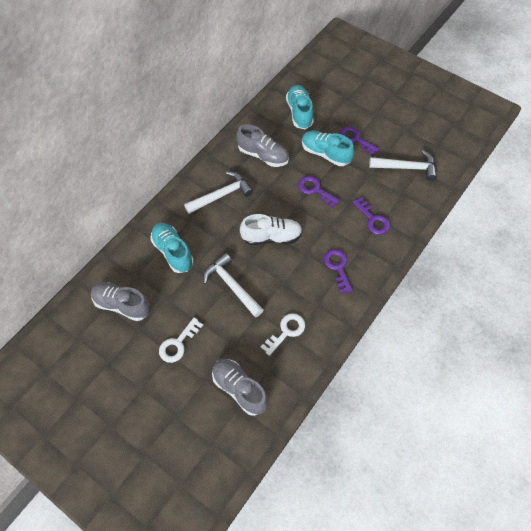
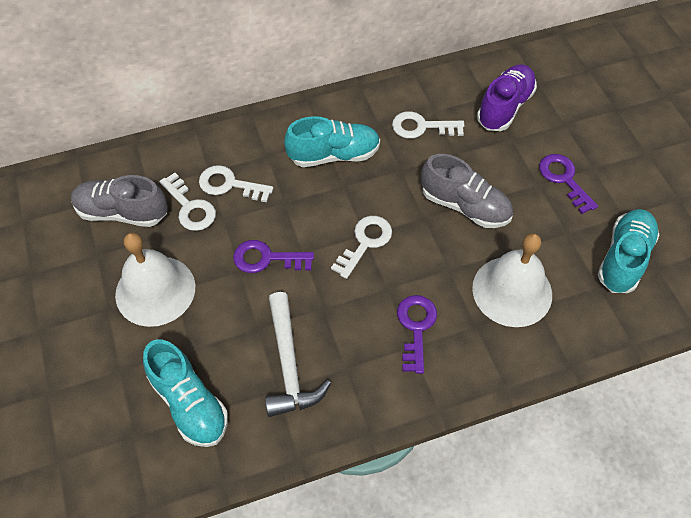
grey shoe: 3 -> 2
purple key: 4 -> 3
purple shoe: 0 -> 1
white bell: 0 -> 2
white hammer: 3 -> 1
white key: 2 -> 4
white shoe: 1 -> 0

